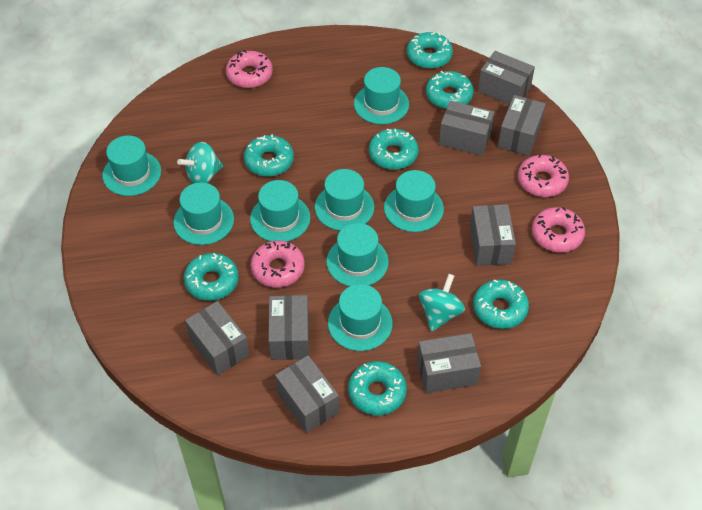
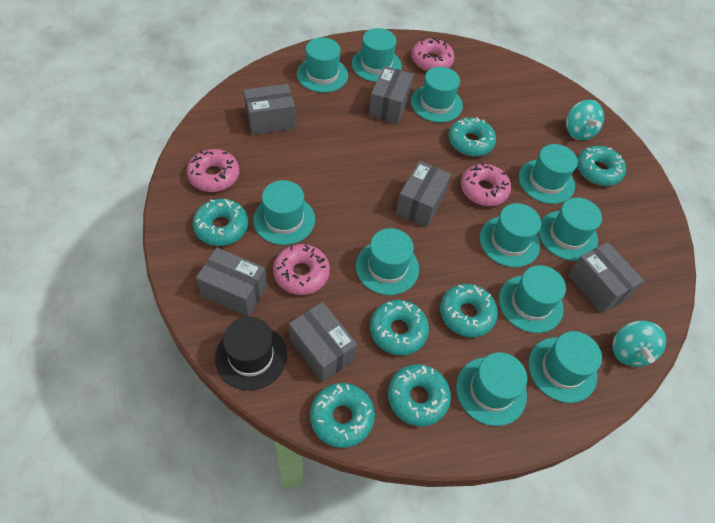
black hat: 0 -> 1
grey box: 8 -> 6
turquoise hat: 8 -> 11

